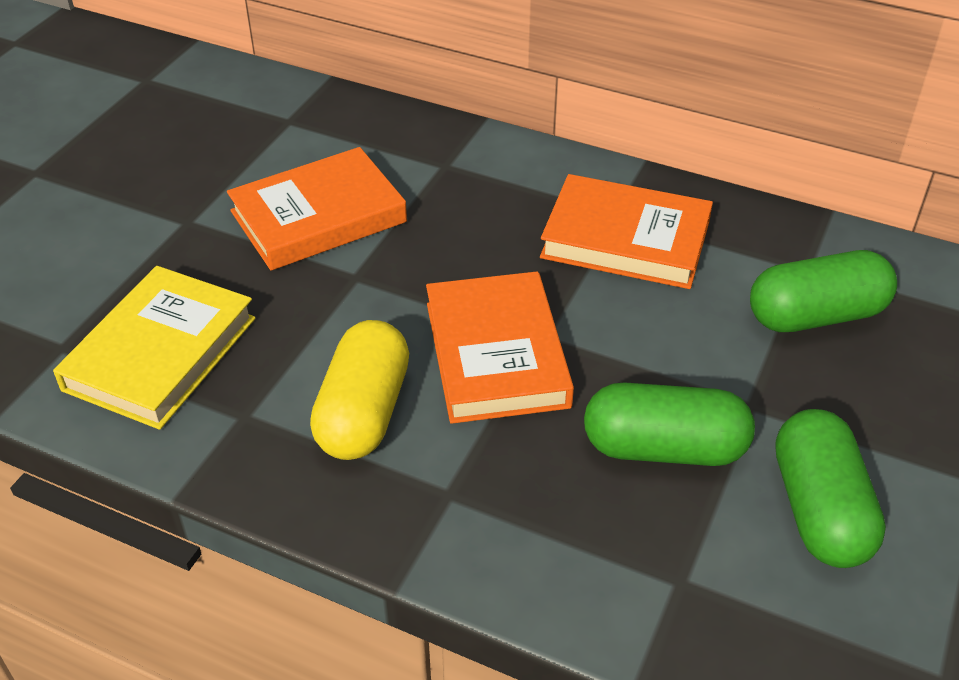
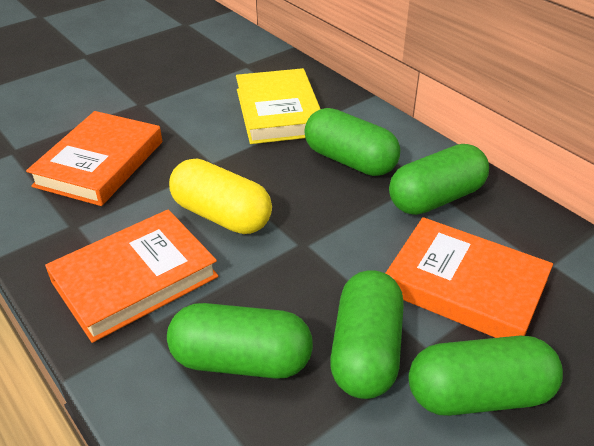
green capsule: 3 -> 5

